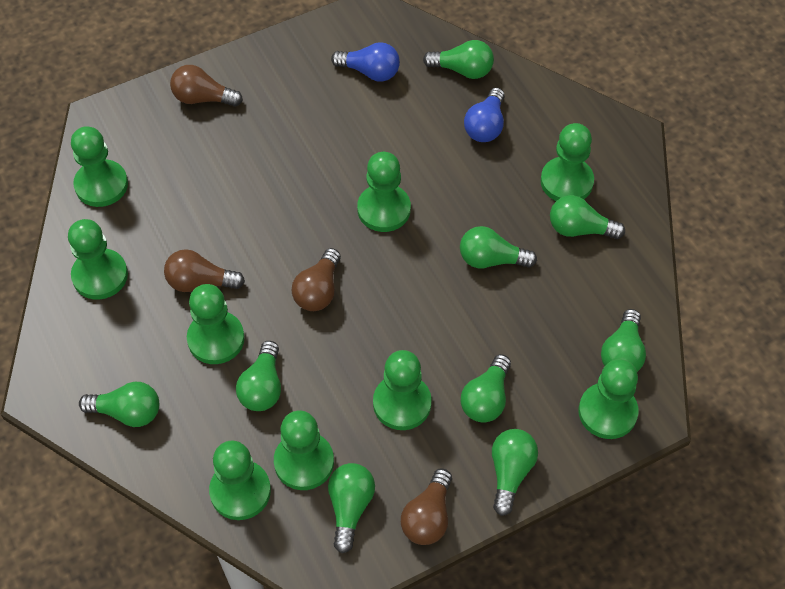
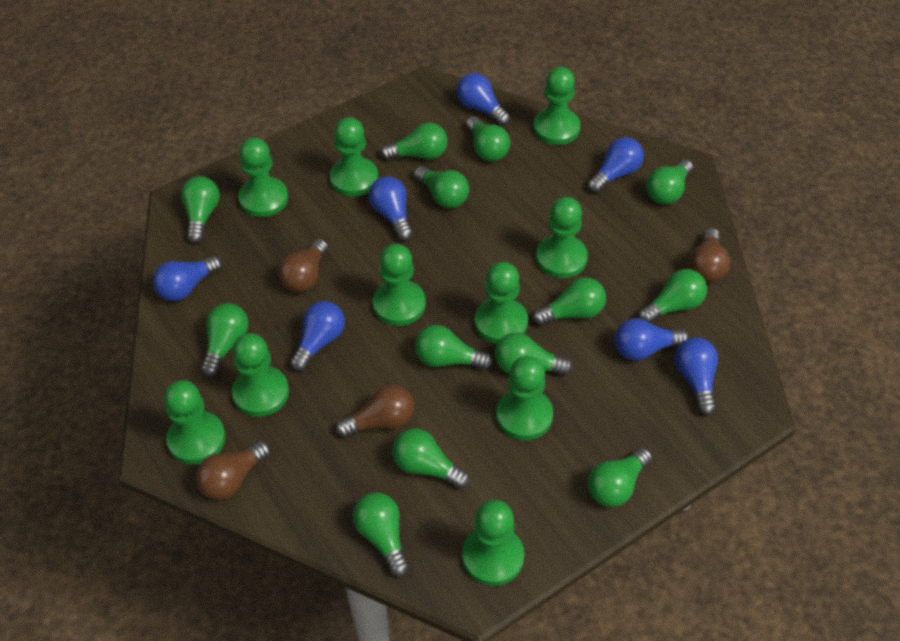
blue light bulb: 2 -> 7
green light bulb: 9 -> 13
green pawn: 9 -> 10

